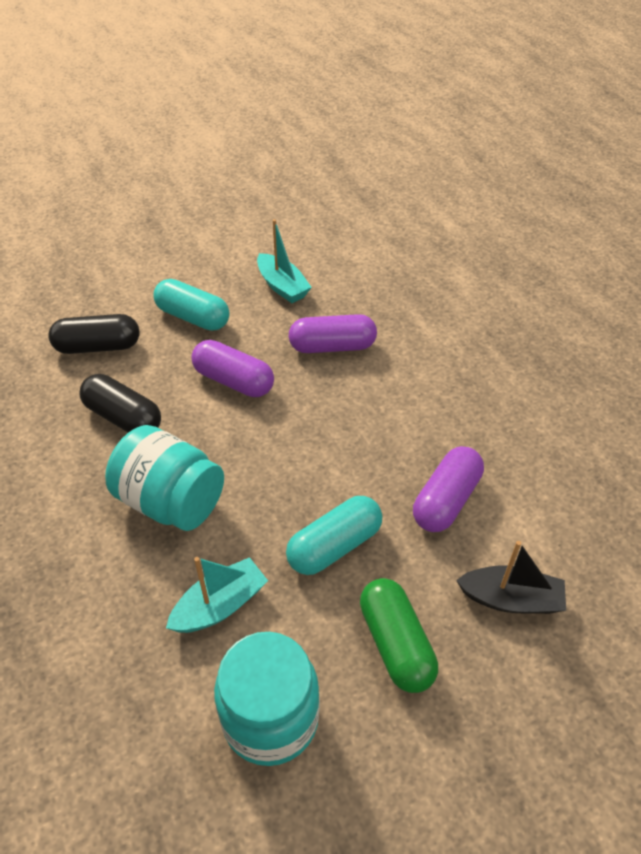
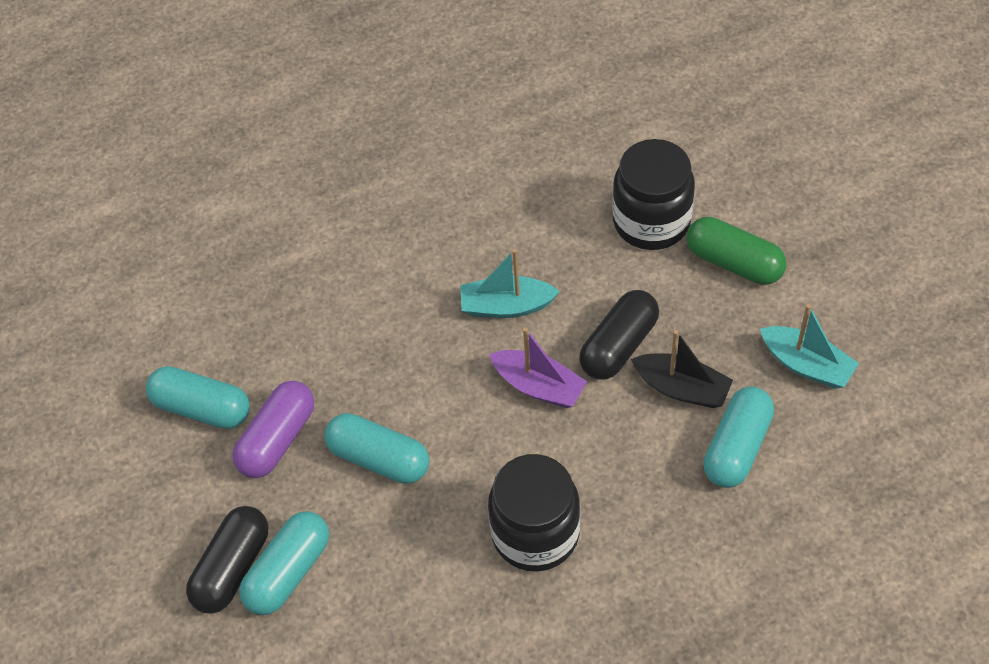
black jar: 0 -> 2
purple boat: 0 -> 1
purple capsule: 3 -> 1
turquoise capsule: 2 -> 4
turquoise jar: 2 -> 0

